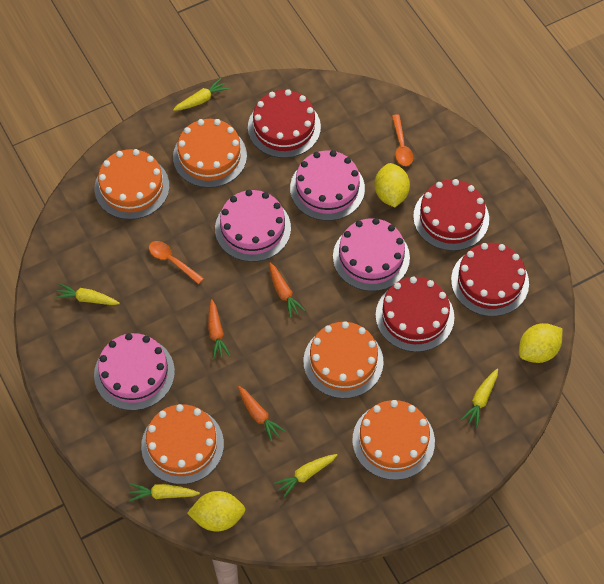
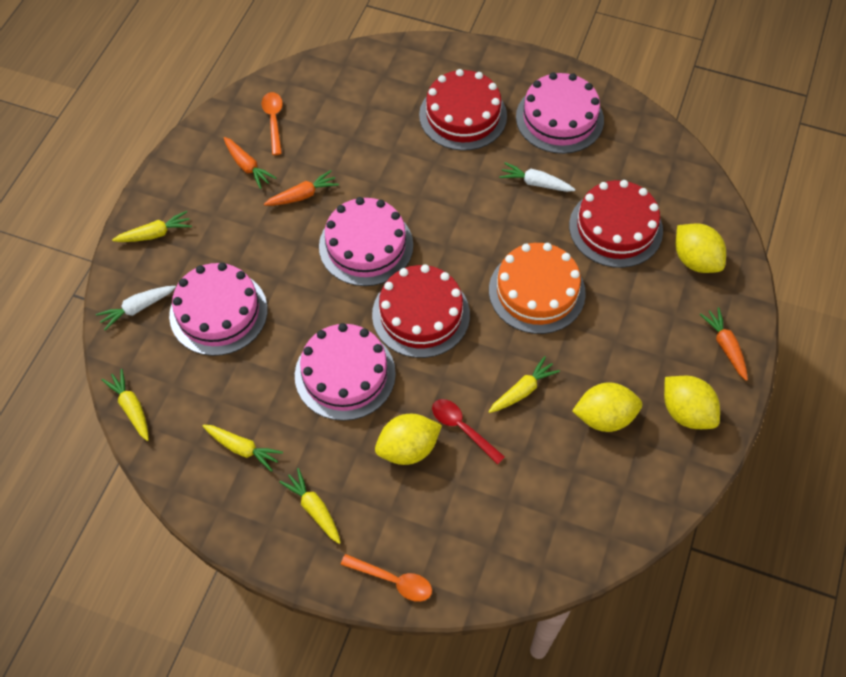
orange cake: 5 -> 1
red cake: 4 -> 3
red spoon: 0 -> 1
white carrot: 0 -> 2
yellow lemon: 3 -> 4

